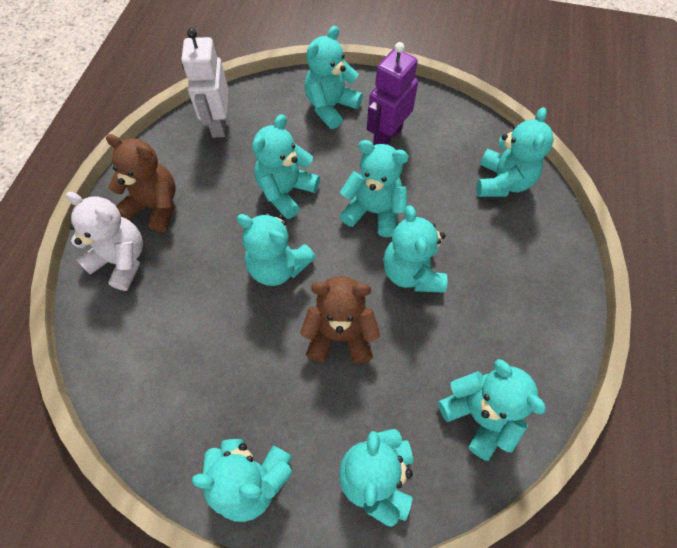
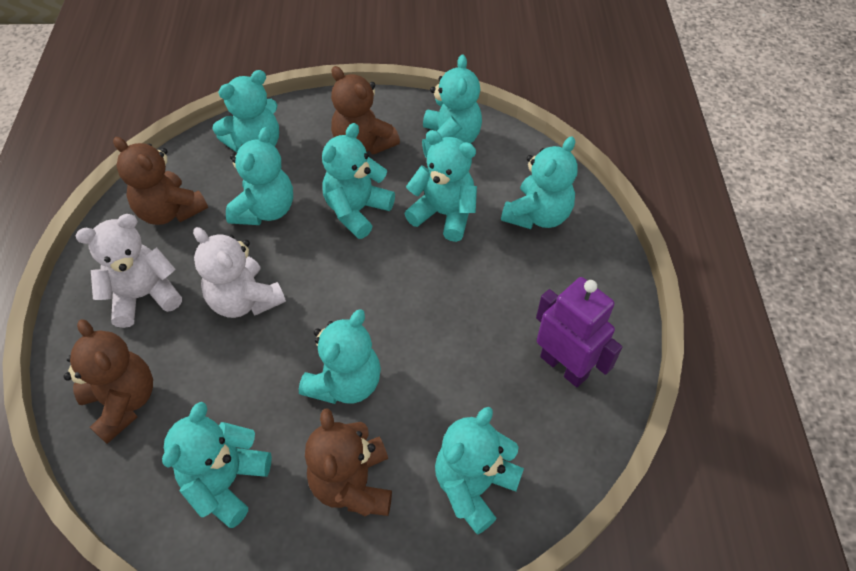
brown teddy bear: 2 -> 4
white robot: 1 -> 0
white teddy bear: 1 -> 2

